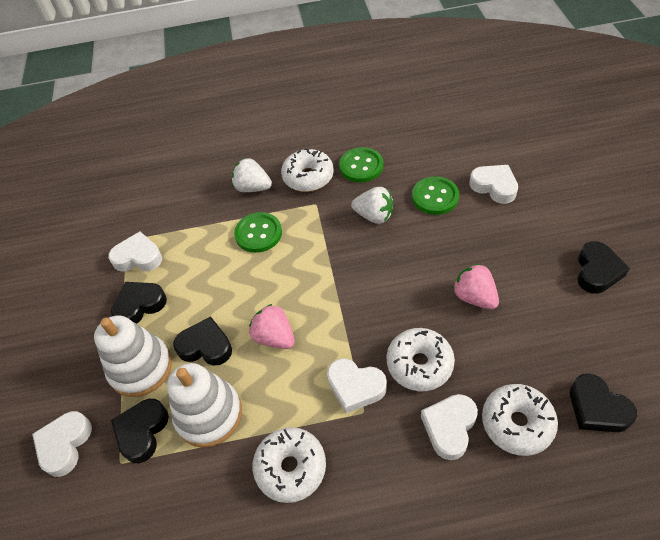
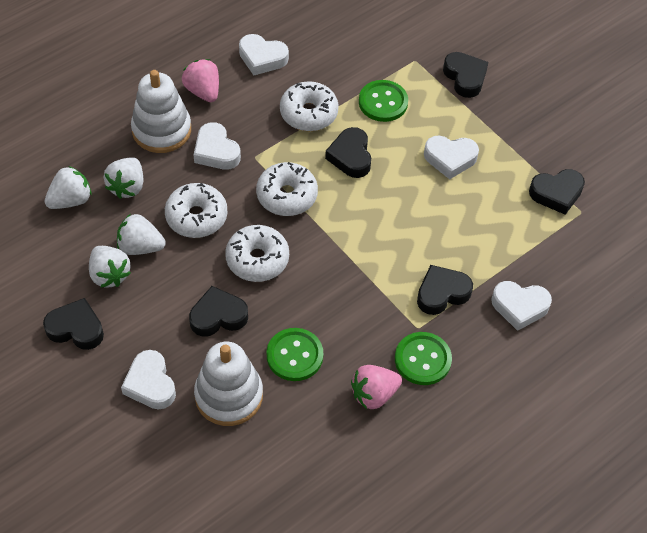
black heart: 5 -> 6
white strawberry: 2 -> 4

